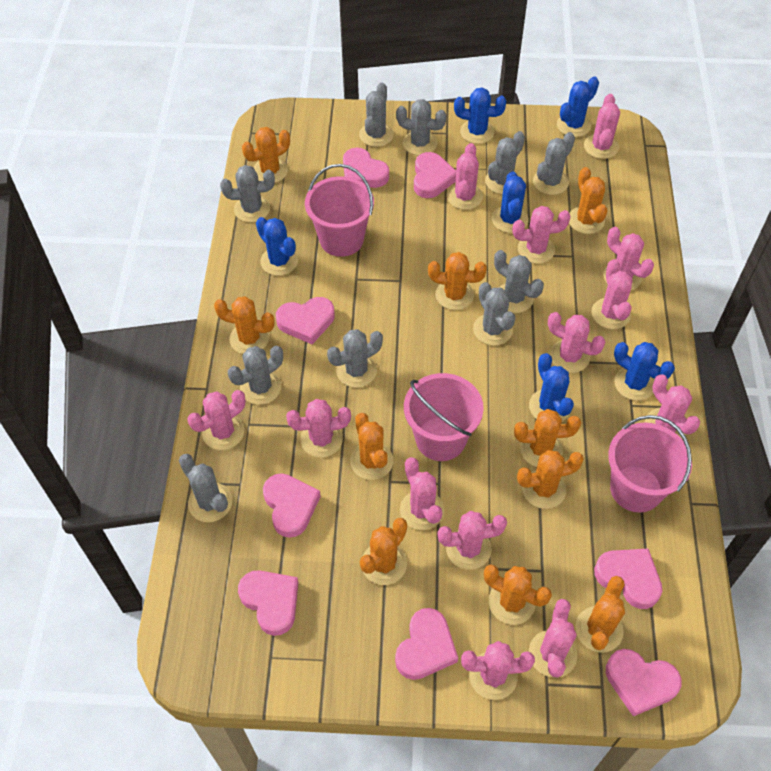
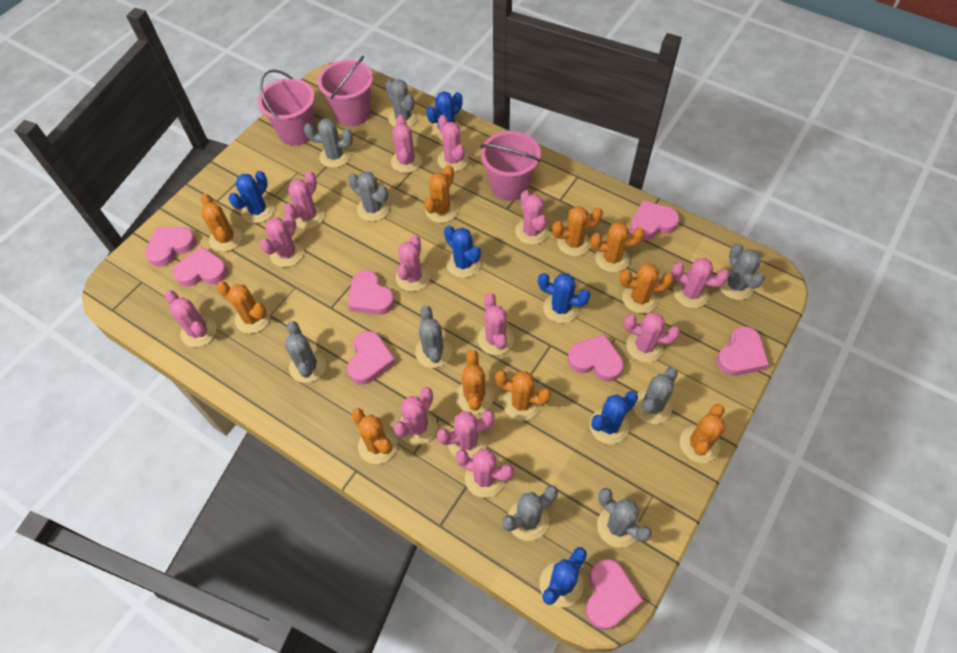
grey cactus: 10 -> 9

